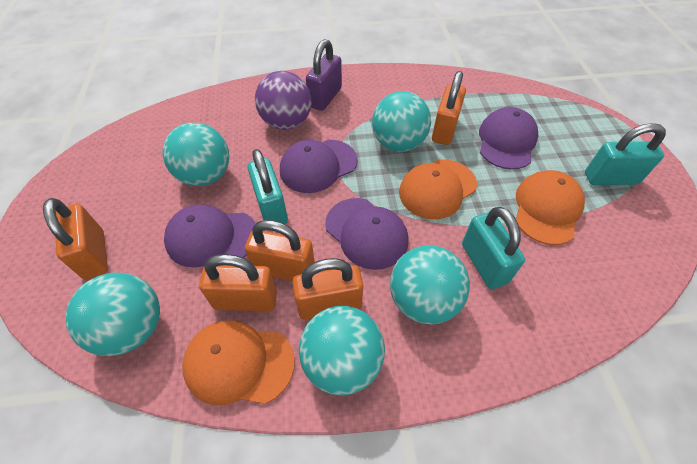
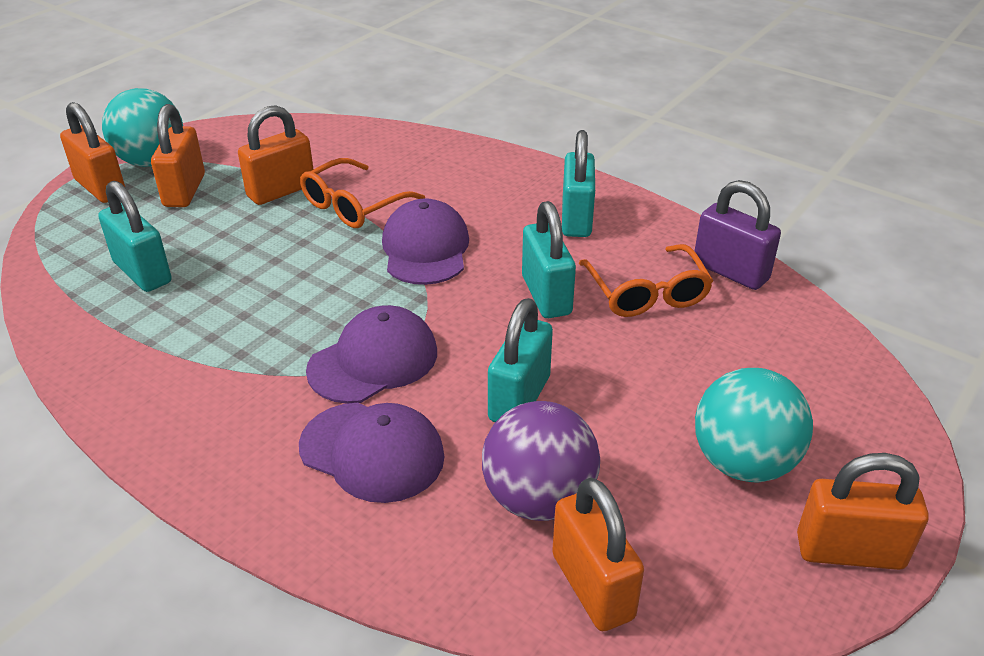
orange cap: 3 -> 0
orange glasses: 0 -> 2
purple cap: 4 -> 3
turquoise ball: 5 -> 2
turquoise padlock: 3 -> 4

